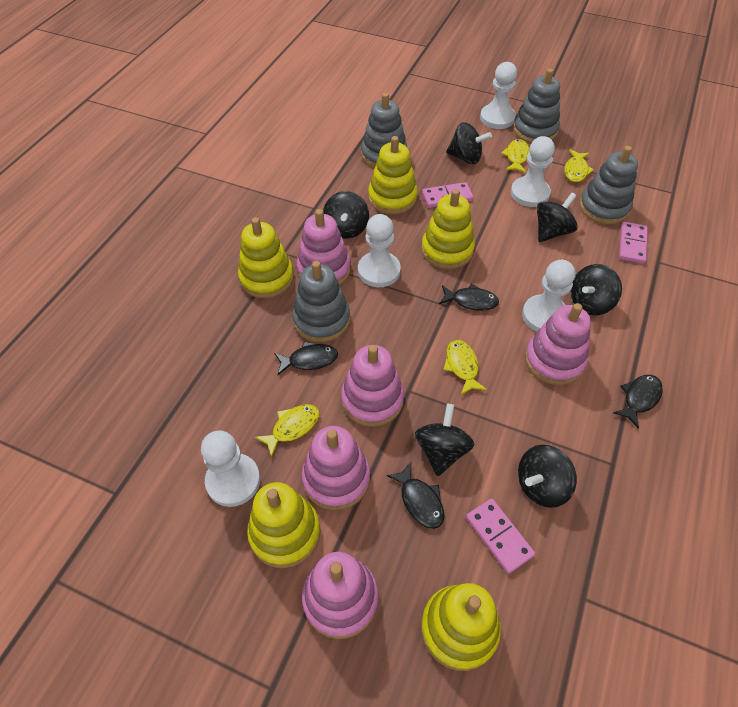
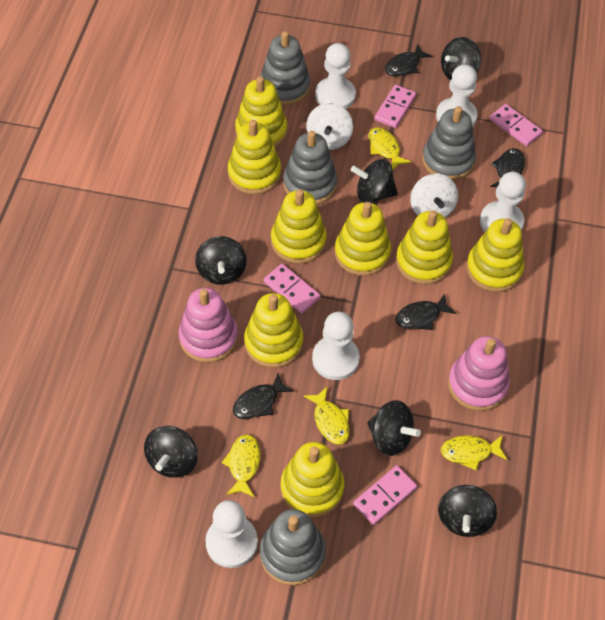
pink domino: 3 -> 4
pink stacking toy: 5 -> 2
white spinning top: 0 -> 2
yellow stacking toy: 5 -> 8

